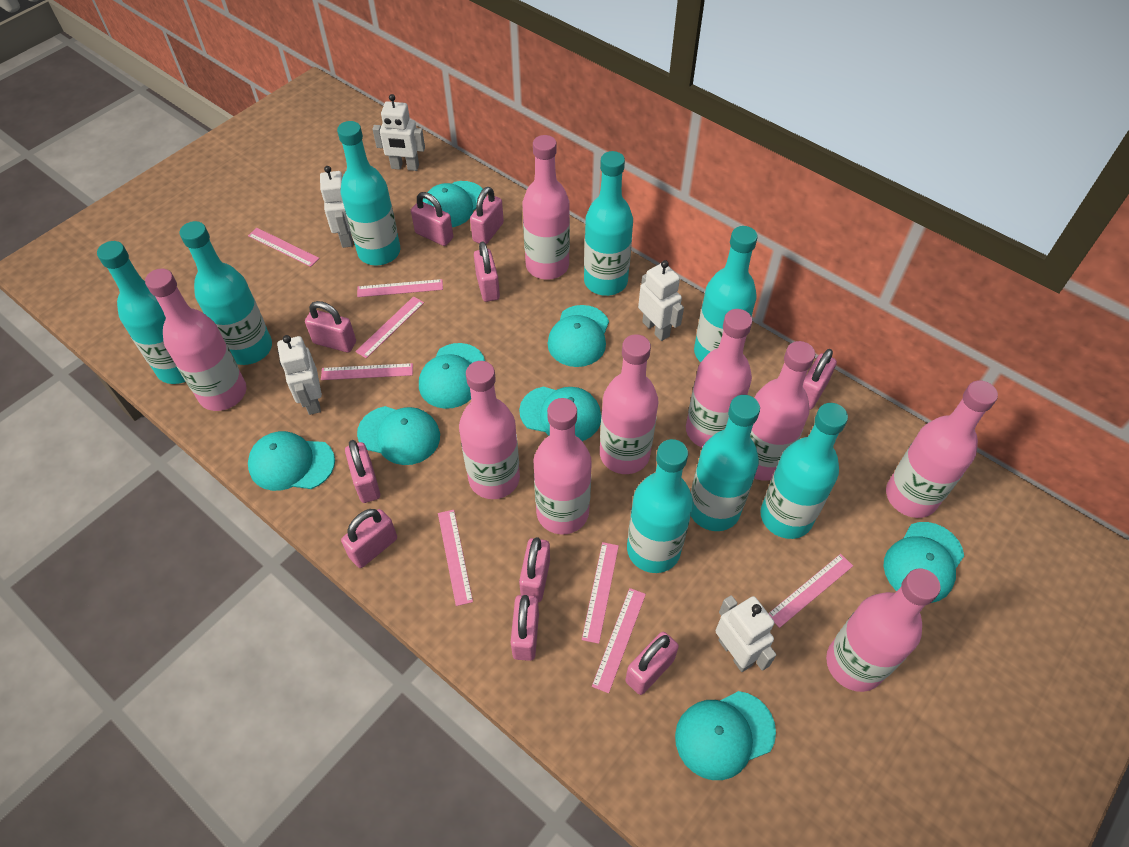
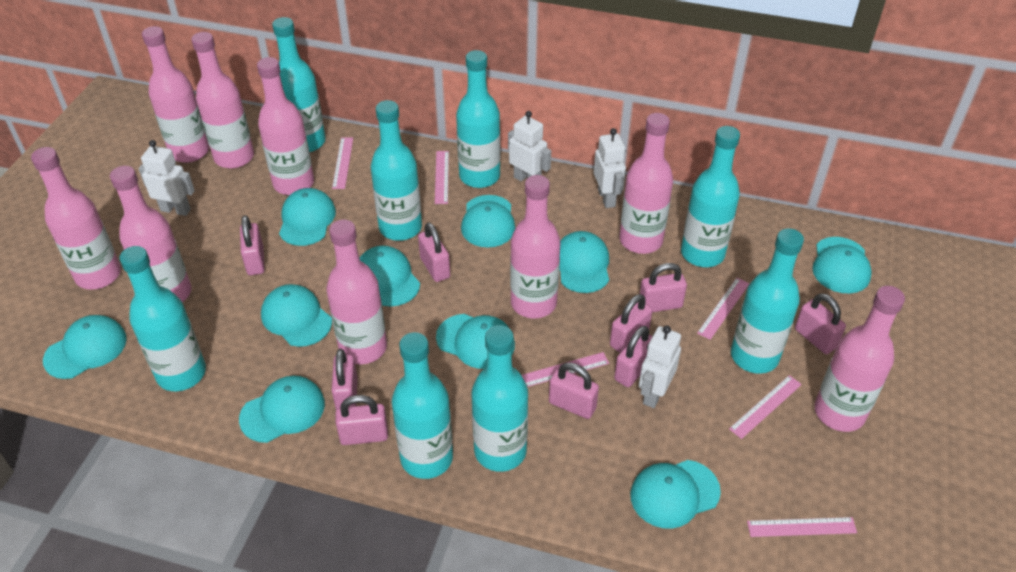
pink padlock: 10 -> 9
pink ruler: 8 -> 6
turquoise cap: 8 -> 10
white robot: 5 -> 4

